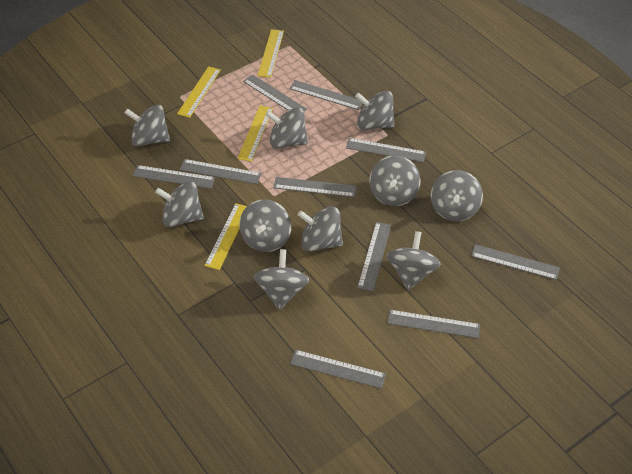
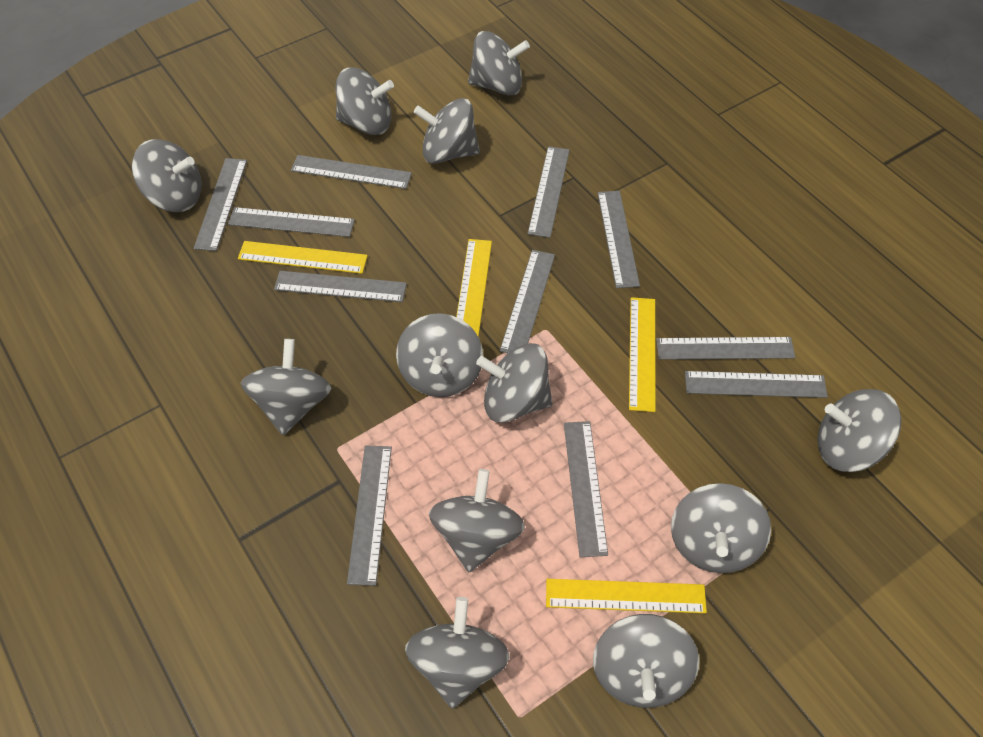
grey ruler: 10 -> 11
grey spinning top: 10 -> 12

